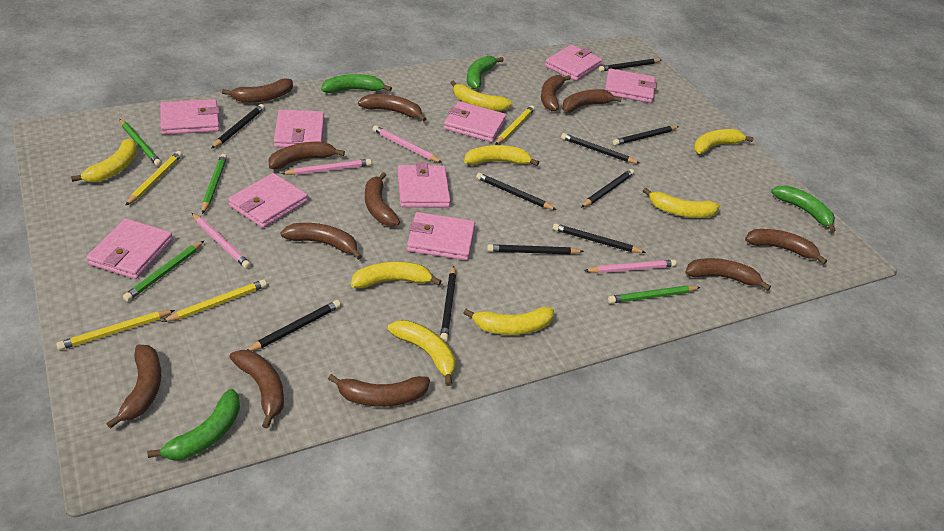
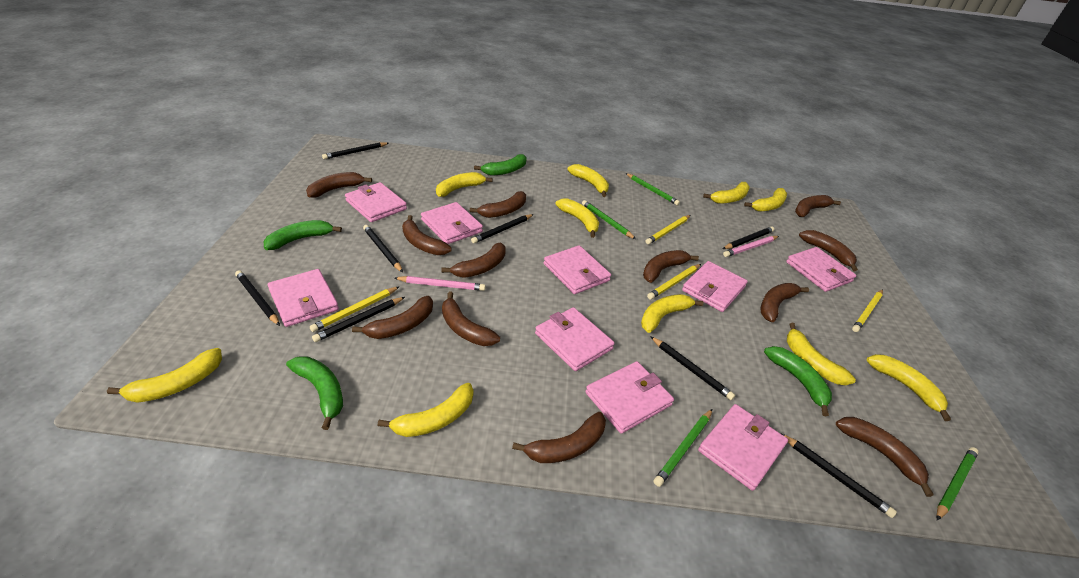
black pencil: 10 -> 8
pink pencil: 4 -> 2
yellow banana: 8 -> 10

